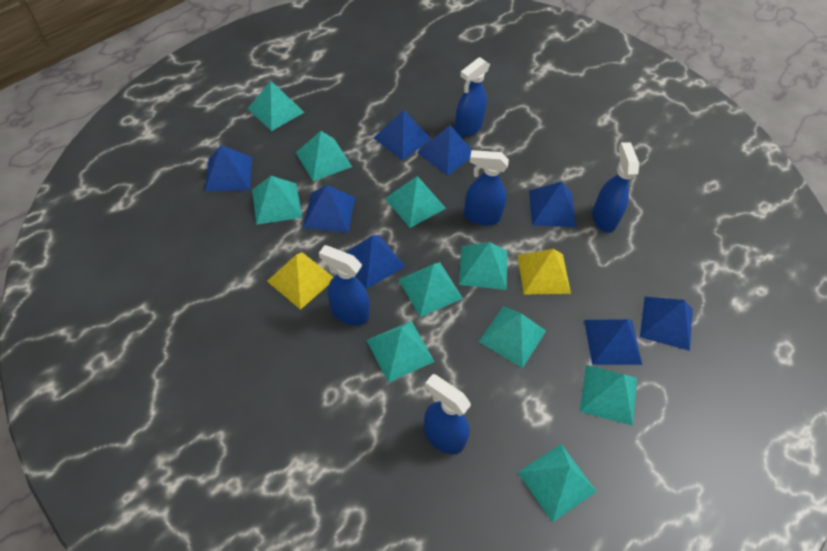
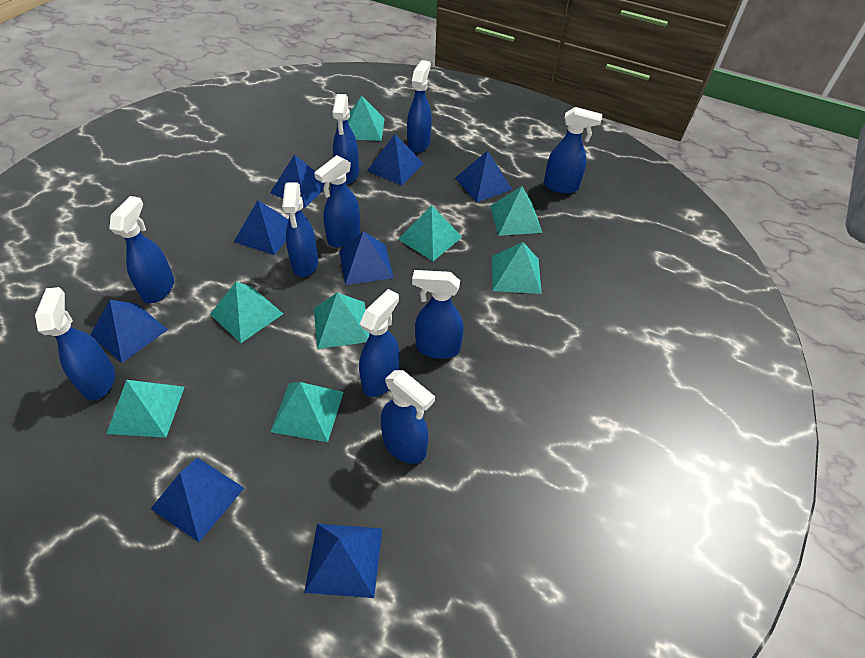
blue spray bottle: 5 -> 10
turquoise pyramid: 10 -> 8
yellow pyramid: 2 -> 0

